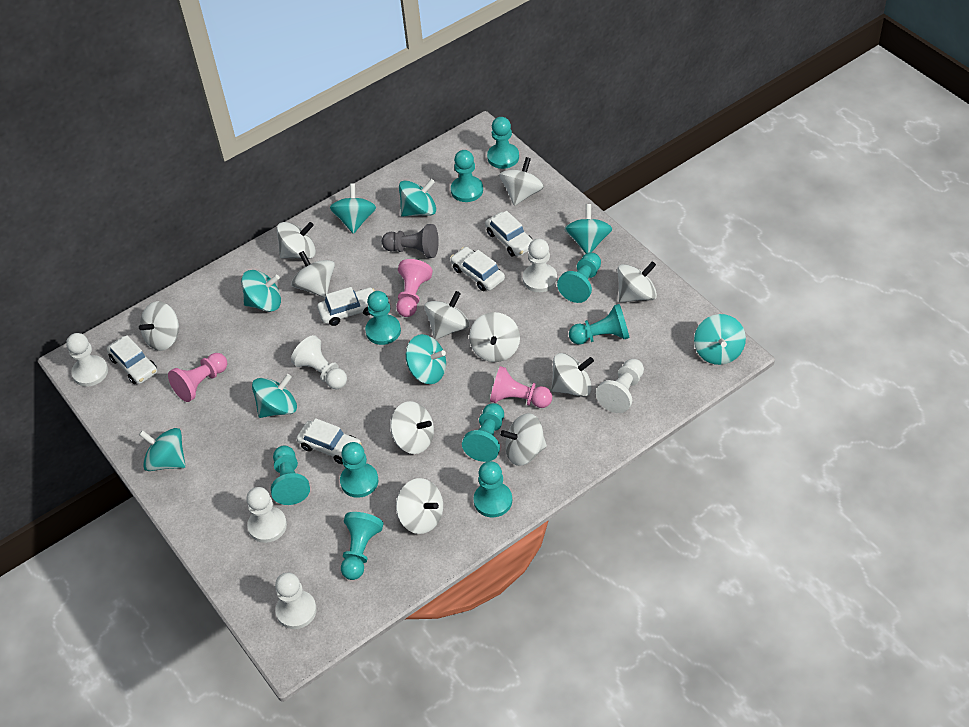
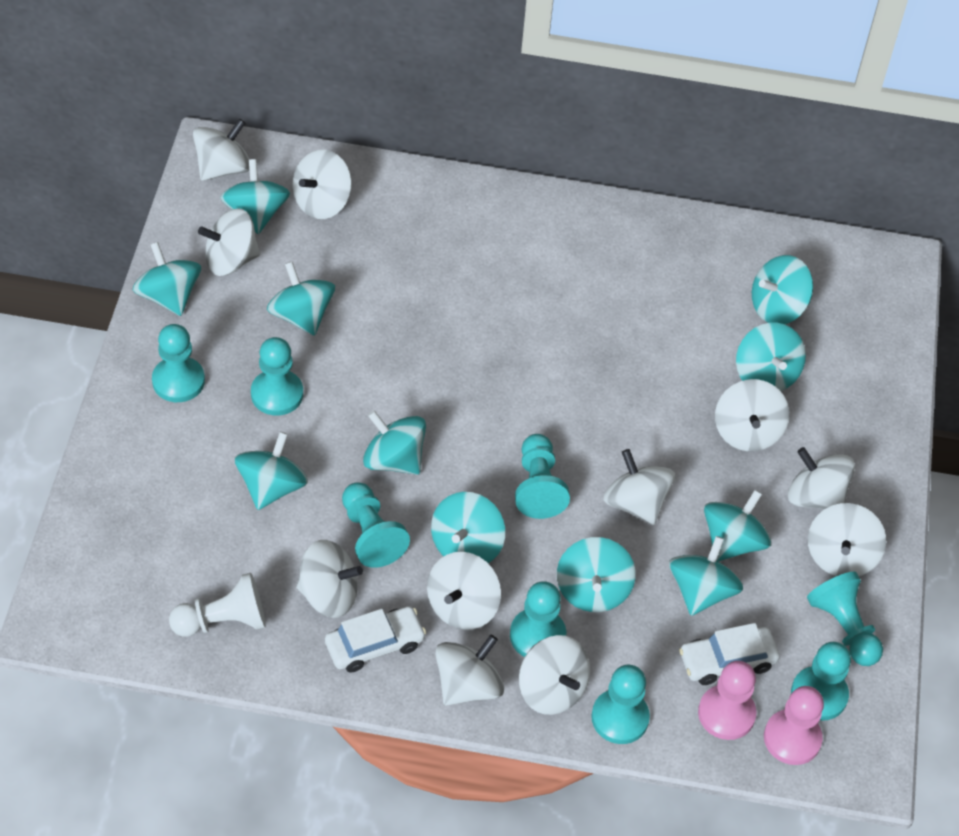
grey pawn: 1 -> 0
pink pawn: 3 -> 2
turquoise pawn: 10 -> 8
turquoise spinning top: 8 -> 11
white car: 5 -> 2
white pawn: 6 -> 1

